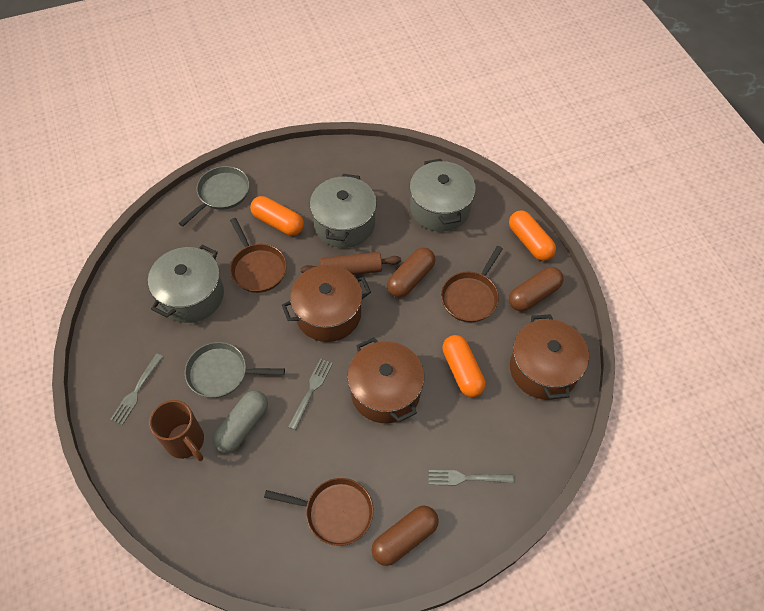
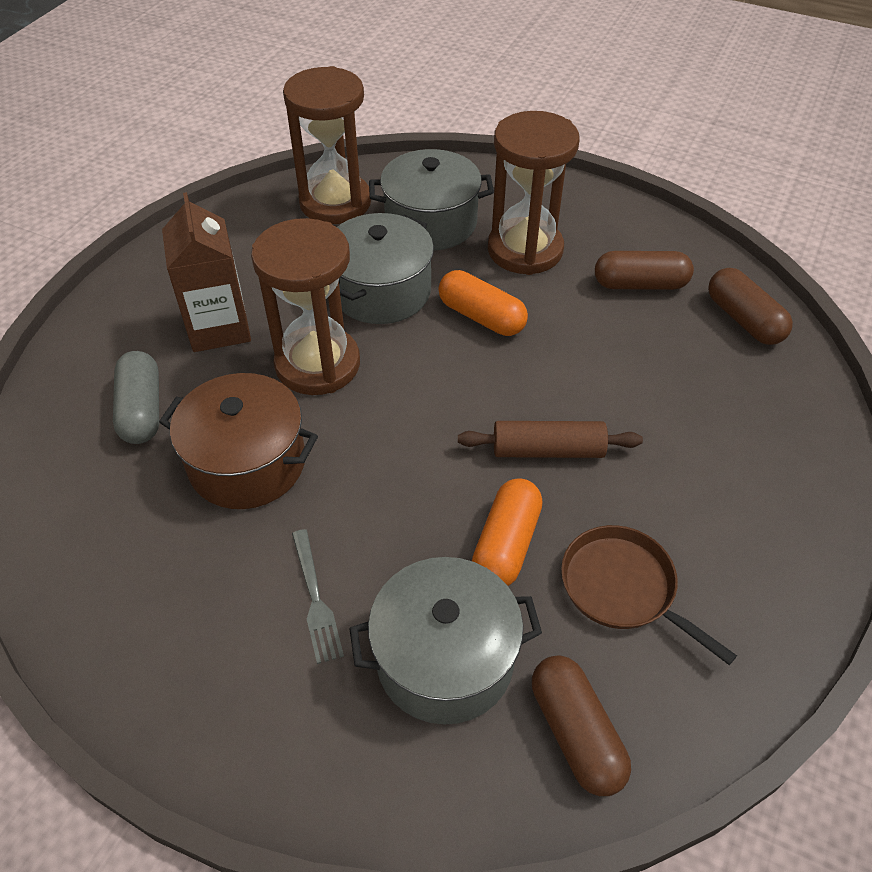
brown carton: 0 -> 1
brown hourglass: 0 -> 3
brown mug: 1 -> 0
brown pan: 3 -> 1
brown pot: 3 -> 1
grey fork: 3 -> 1
grey pan: 2 -> 0
orange capsule: 3 -> 2

